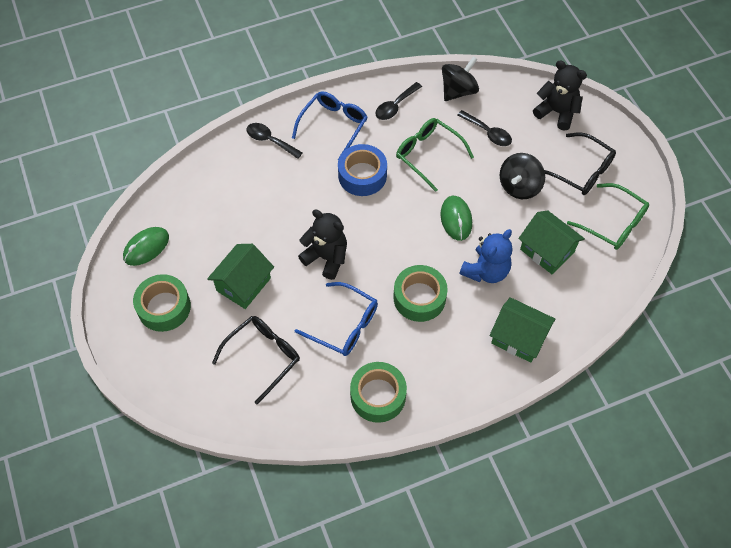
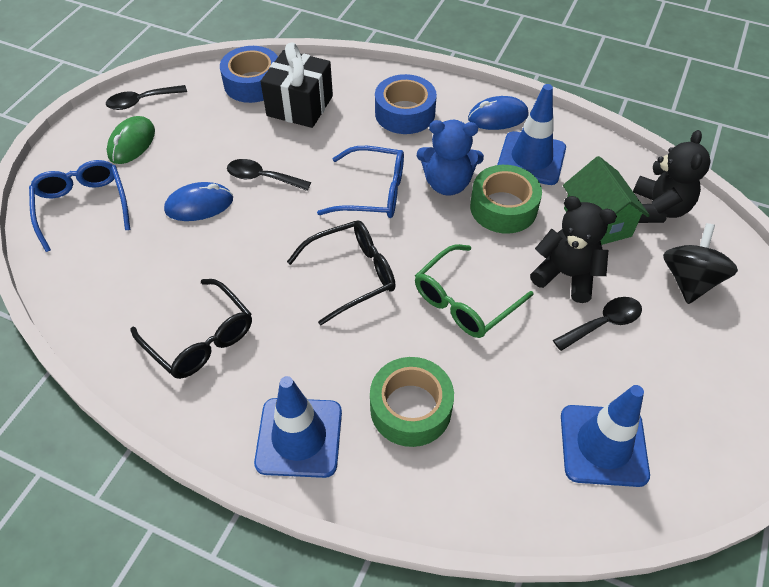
black gift: 0 -> 1
black spinning top: 2 -> 1
blue mouse: 0 -> 2
blue tape: 1 -> 2
blue traffic cone: 0 -> 3
green glasses: 2 -> 1
green house: 3 -> 1
green mouse: 2 -> 1
green tape: 3 -> 2

